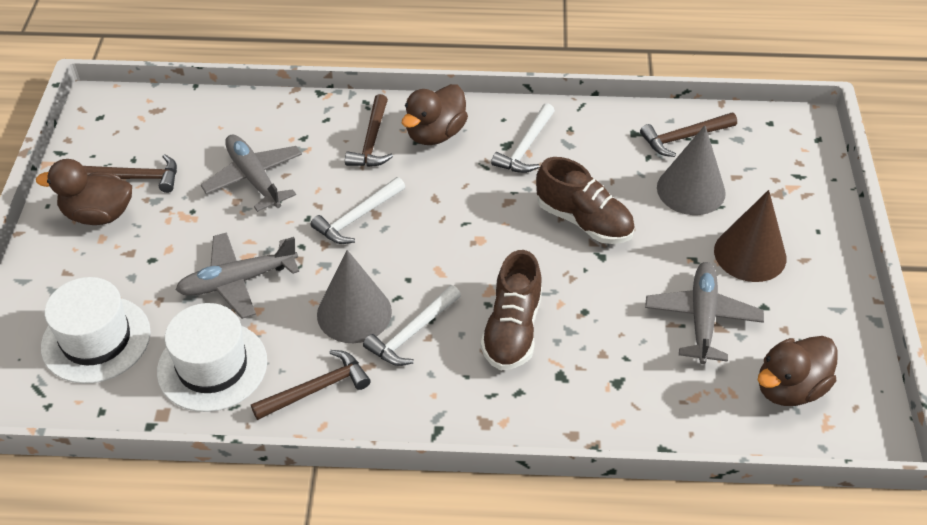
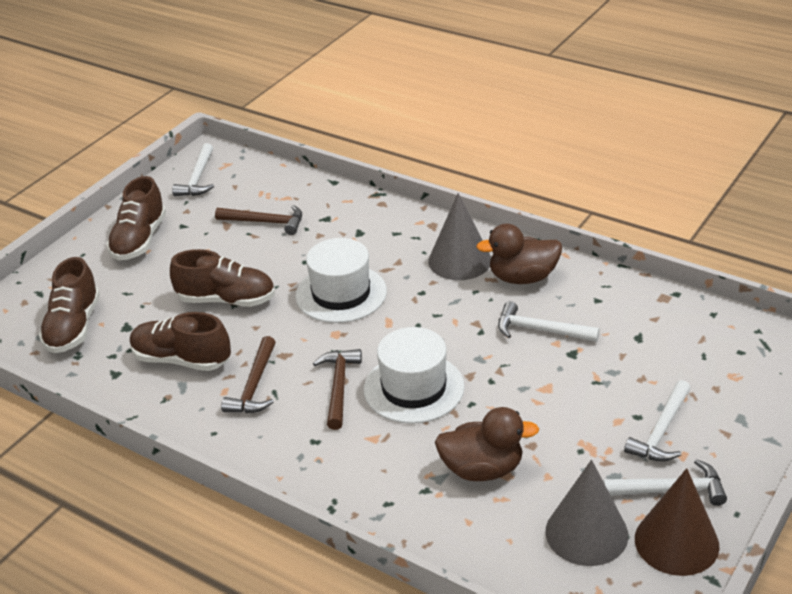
brown duck: 3 -> 2
brown hammer: 4 -> 3
brown shoe: 2 -> 4
grey plane: 3 -> 0
white hammer: 3 -> 4

